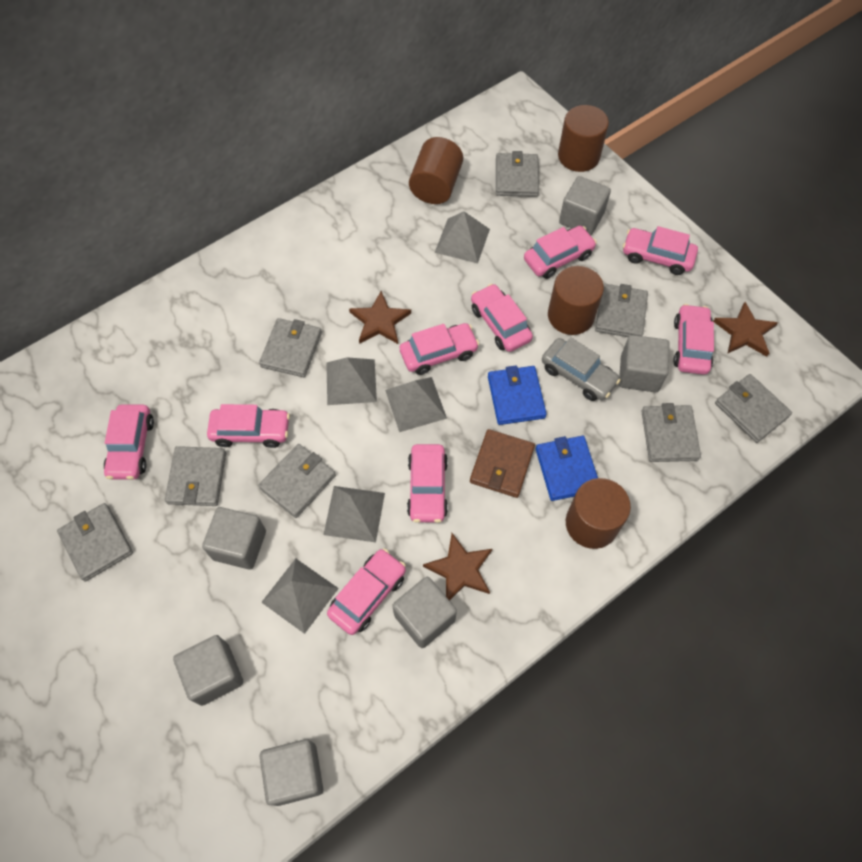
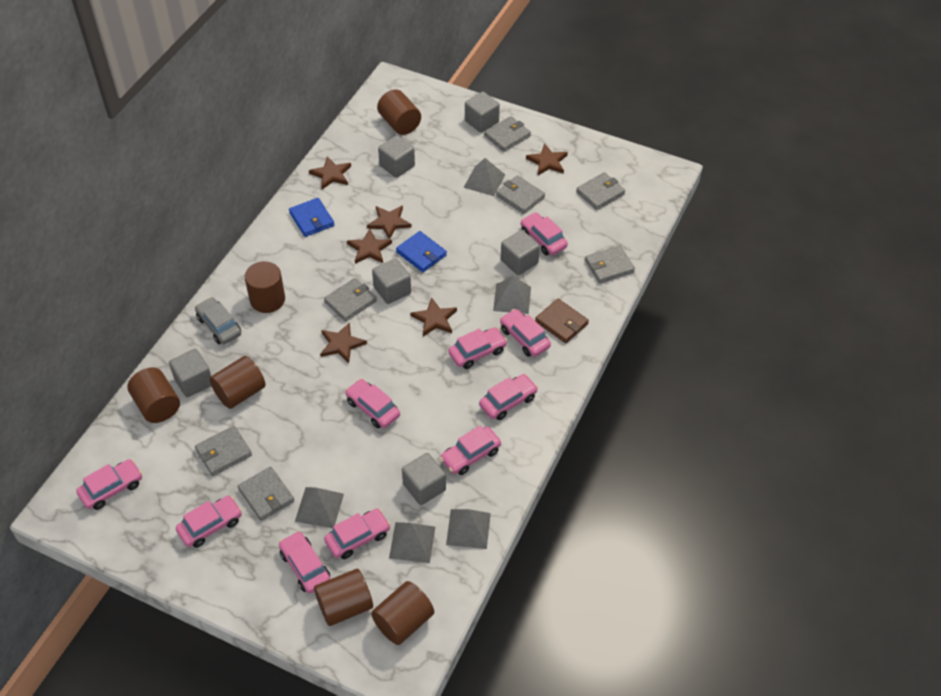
brown cylinder: 4 -> 6
brown star: 3 -> 6
grey wallet: 8 -> 7
pink car: 9 -> 10

